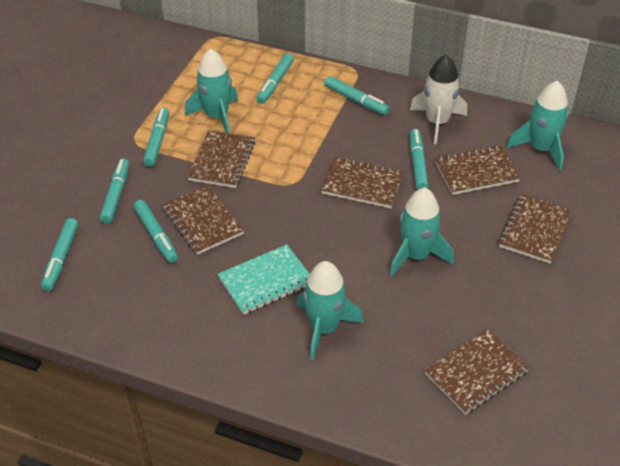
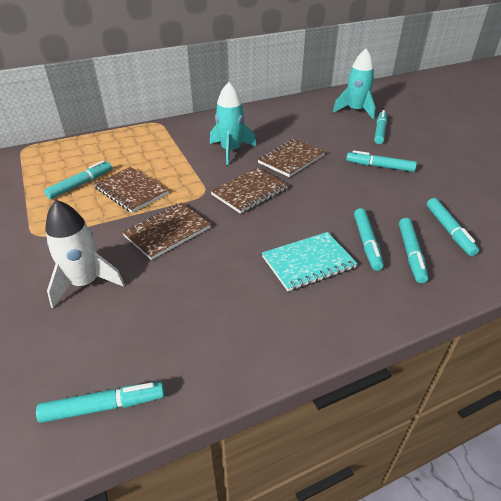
brown notebook: 6 -> 4
turquoise rocket: 4 -> 2

